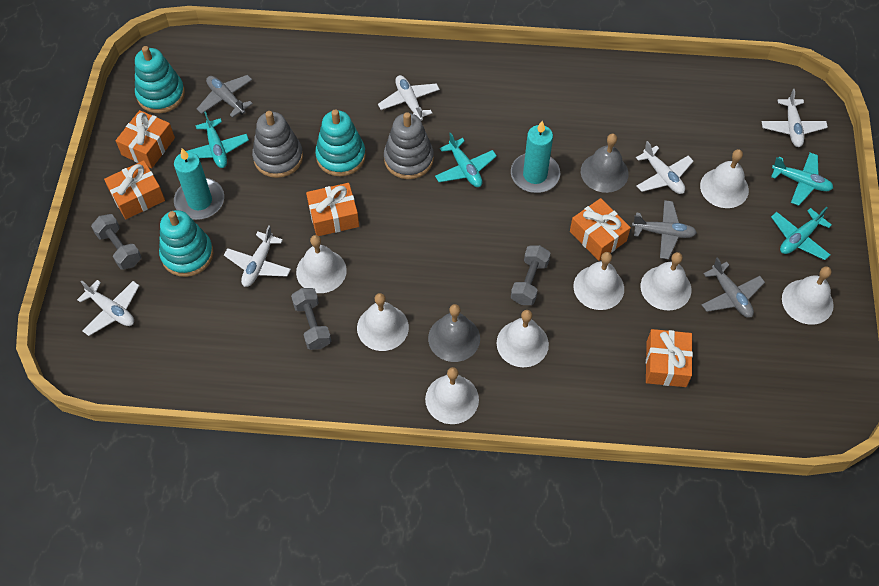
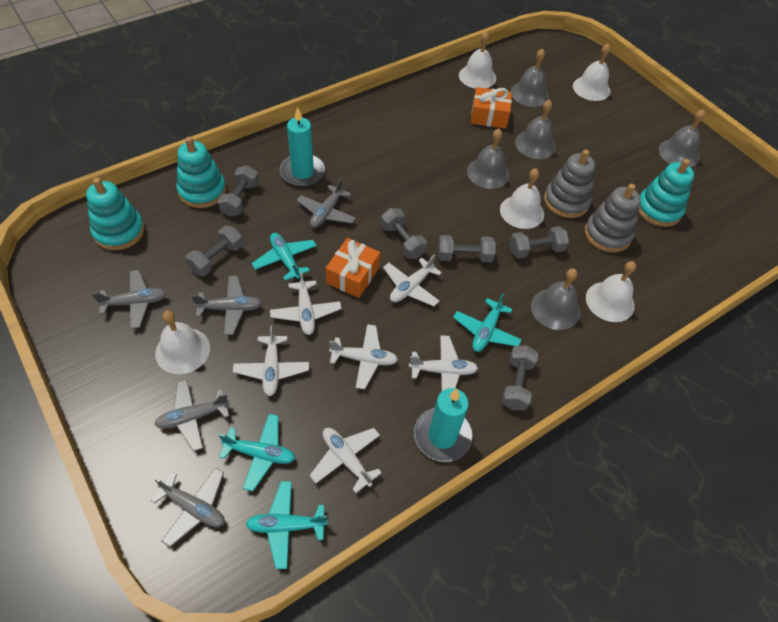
grey bell: 2 -> 5
grey dumbbell: 3 -> 6
grey plane: 3 -> 5
orange gift: 5 -> 2
white bell: 8 -> 5
white plane: 5 -> 6

